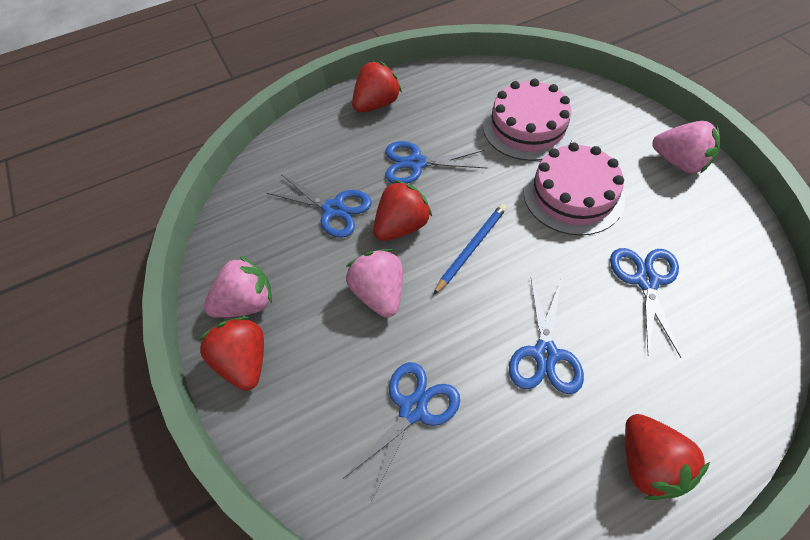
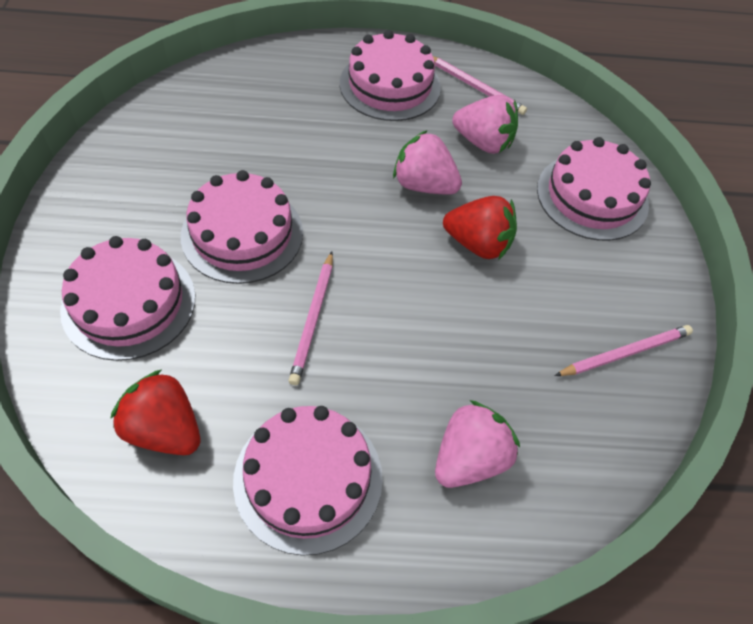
blue pencil: 1 -> 0
blue scissors: 5 -> 0
pink cake: 2 -> 5
pink pencil: 0 -> 3
red strawberry: 4 -> 2

